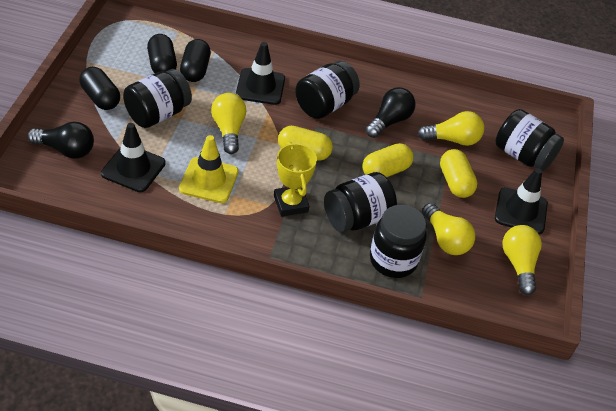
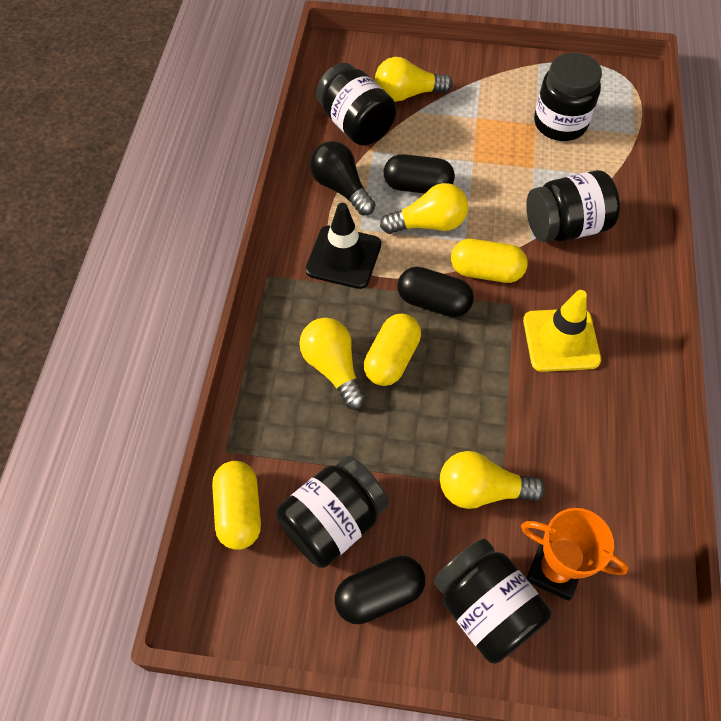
black light bulb: 2 -> 1
black traffic cone: 3 -> 1
orange trophy: 0 -> 1
yellow trophy: 1 -> 0

